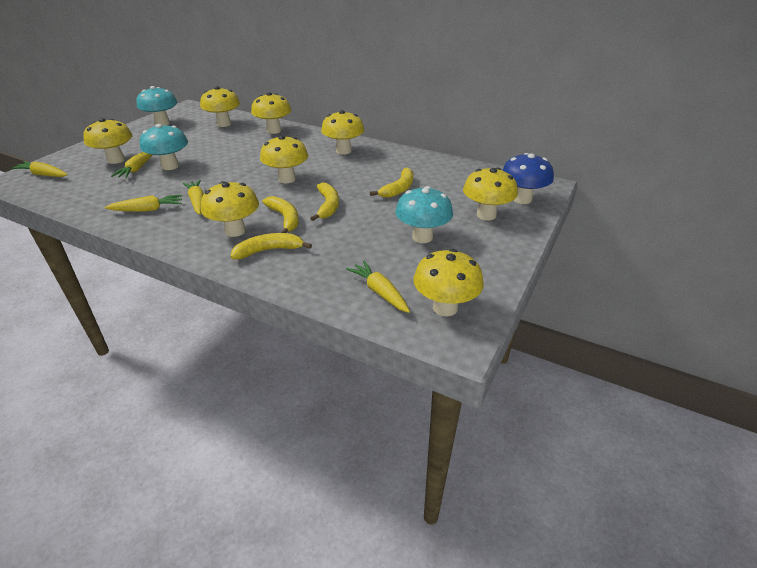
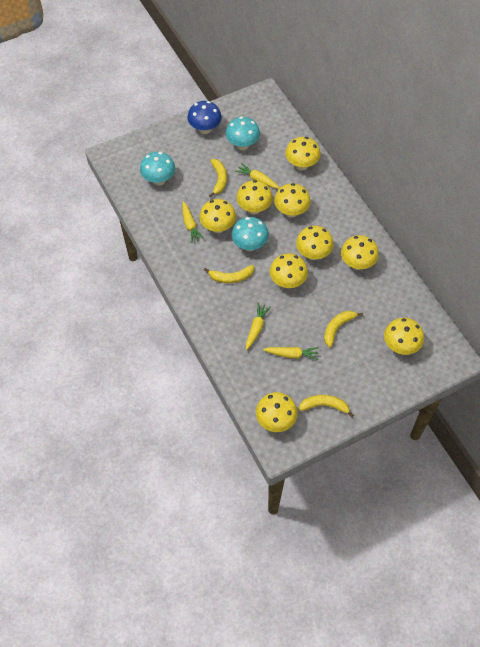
yellow carrot: 5 -> 4
yellow mushroom: 8 -> 9

